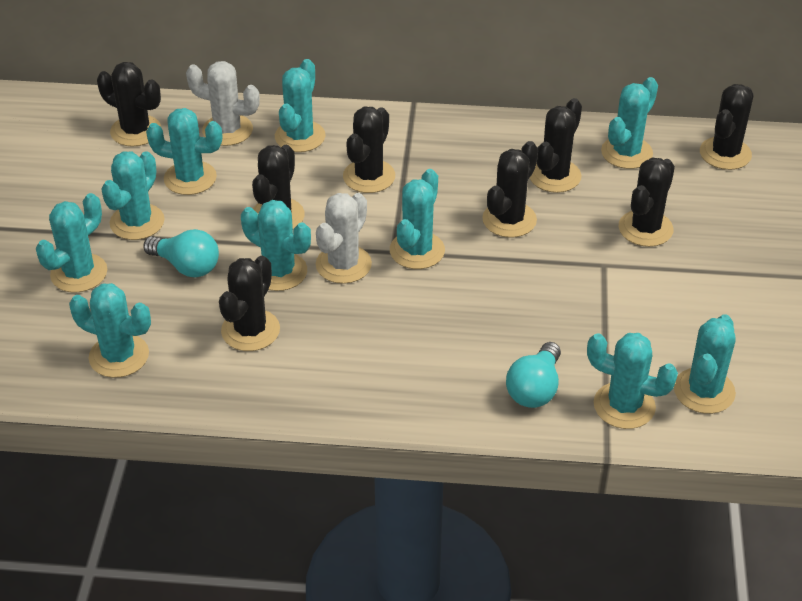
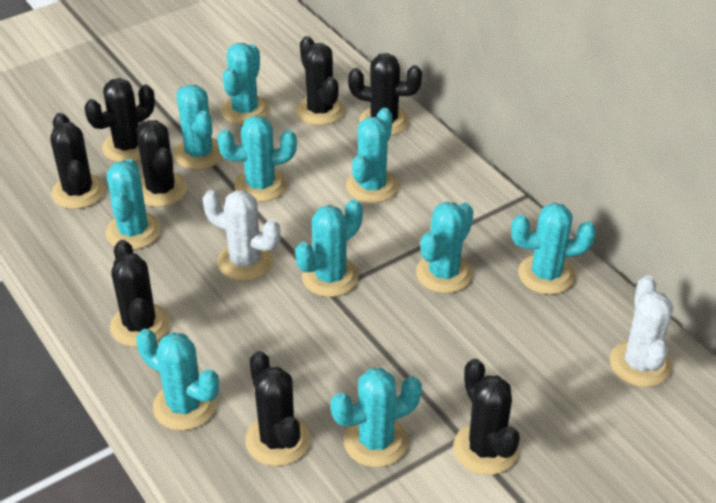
turquoise light bulb: 2 -> 0

